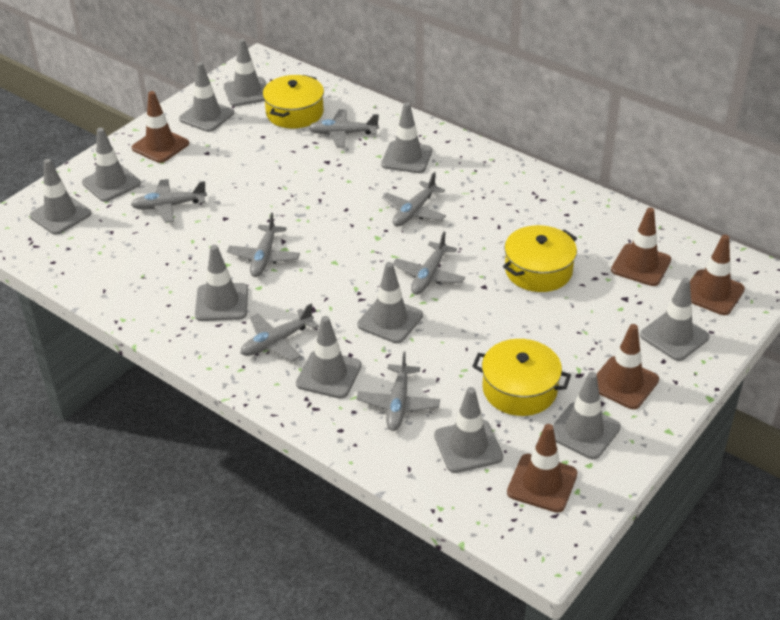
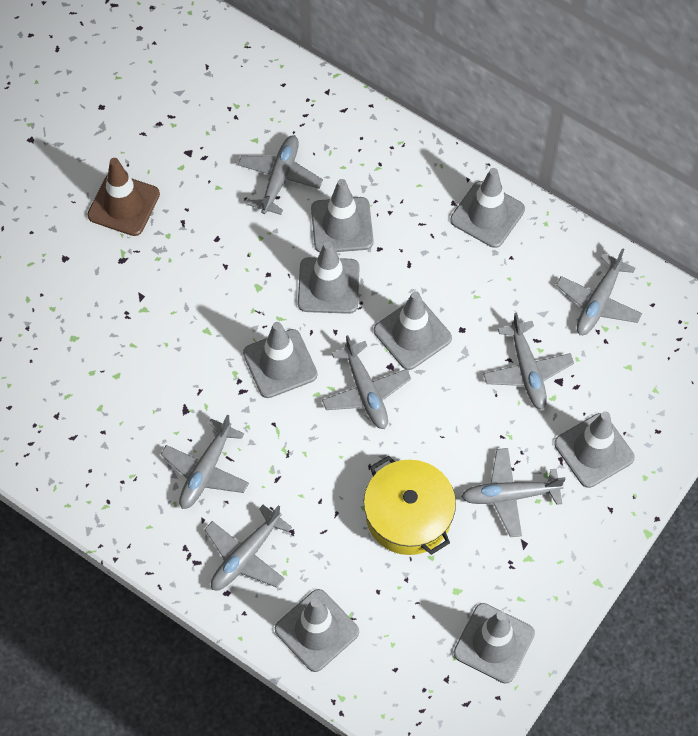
brown traffic cone: 5 -> 1
grey traffic cone: 11 -> 8
yellow pot: 3 -> 1

